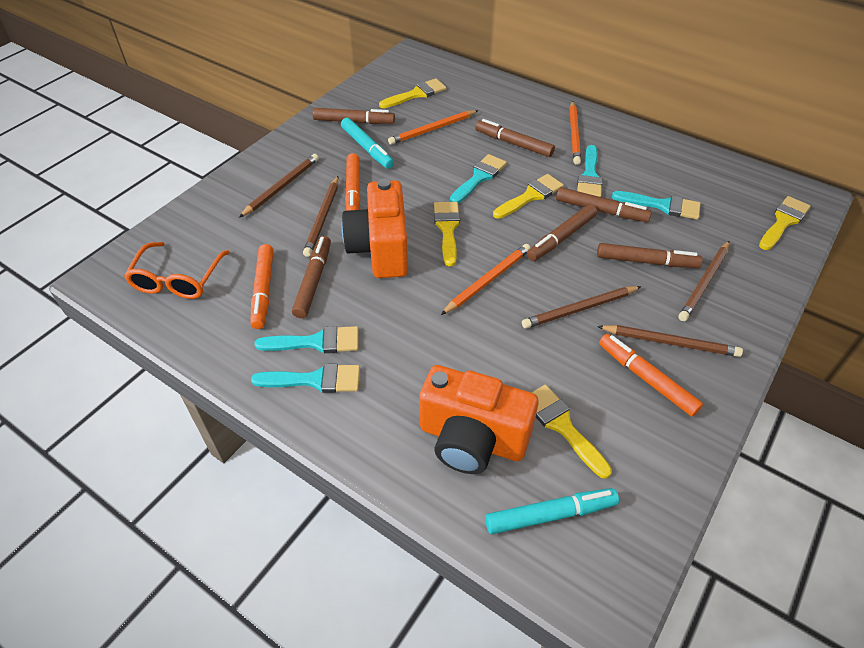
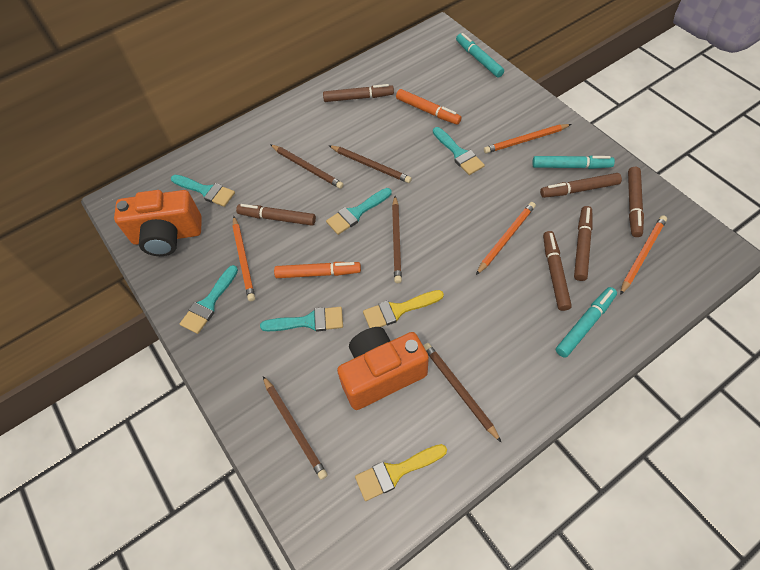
orange glasses: 1 -> 0
orange marker: 3 -> 2
orange pencil: 3 -> 4
turquoise marker: 2 -> 3
yellow brush: 5 -> 2

